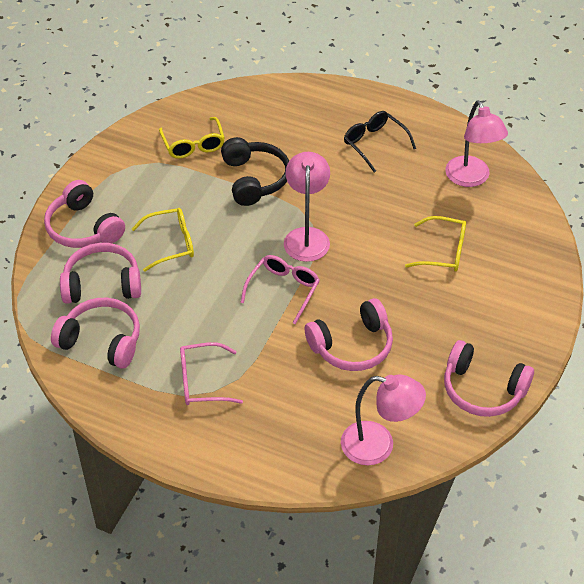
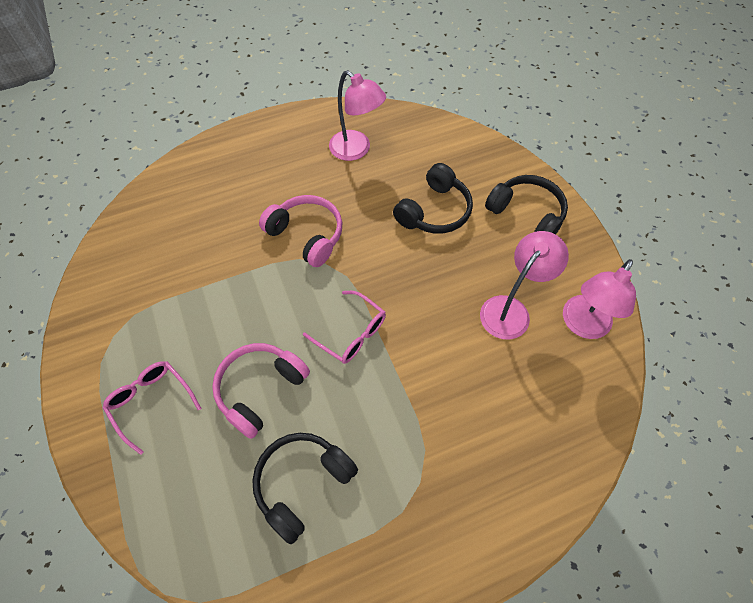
black glasses: 1 -> 0
black headphones: 1 -> 3
pink headphones: 5 -> 2
yellow glasses: 3 -> 0

